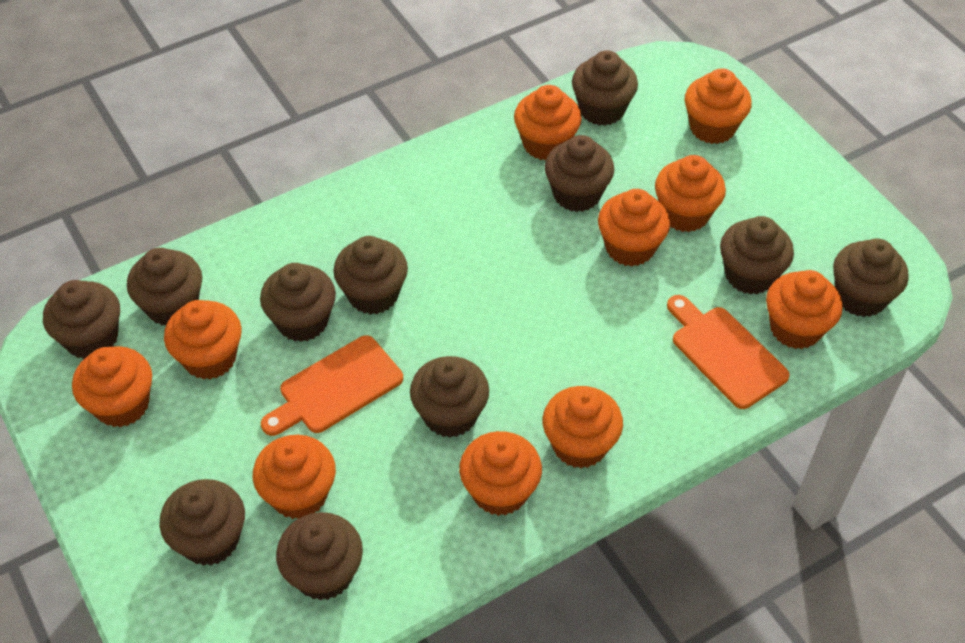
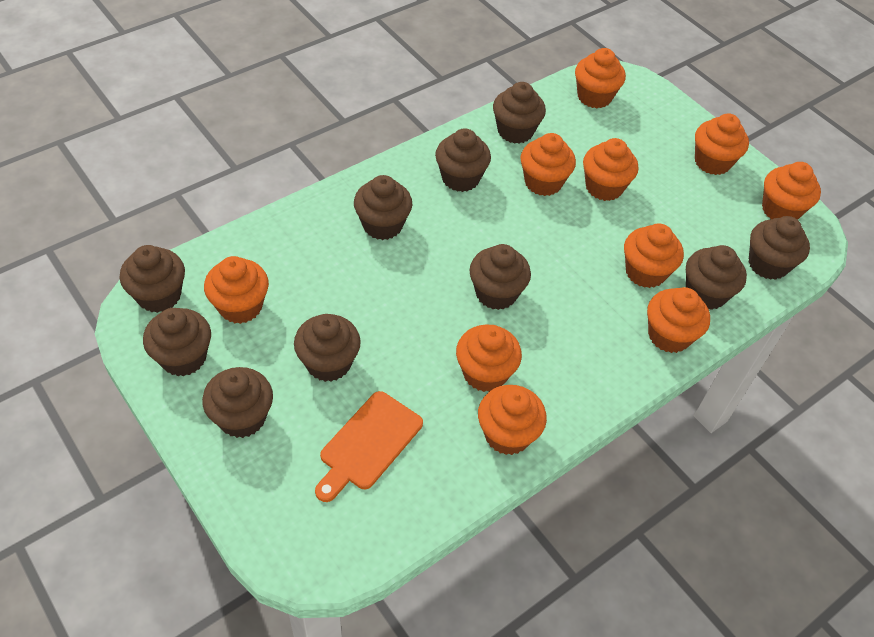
brown cupcake: 11 -> 10
orange cutting board: 2 -> 1

